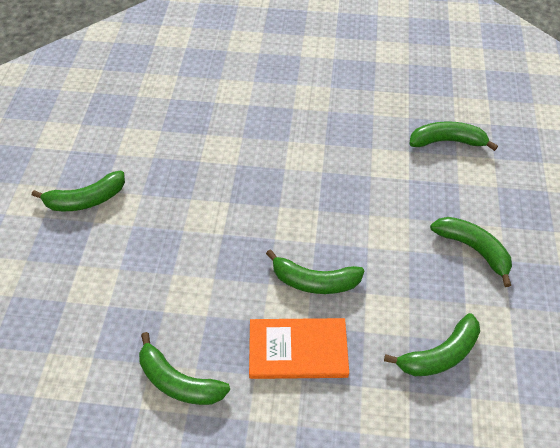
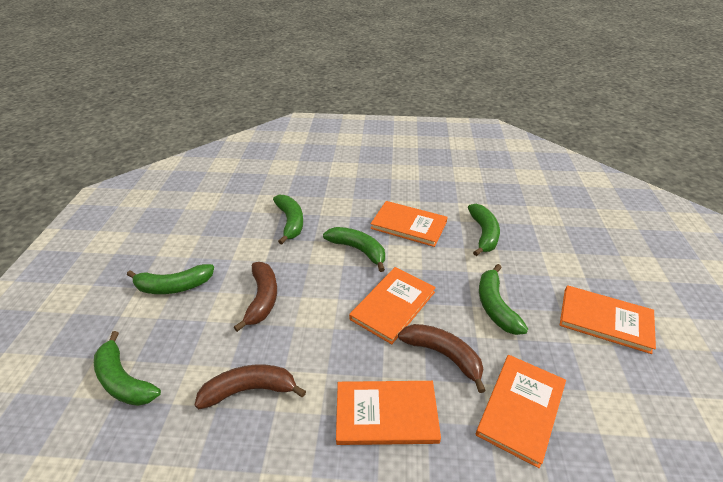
brown banana: 0 -> 3
orange book: 1 -> 5

